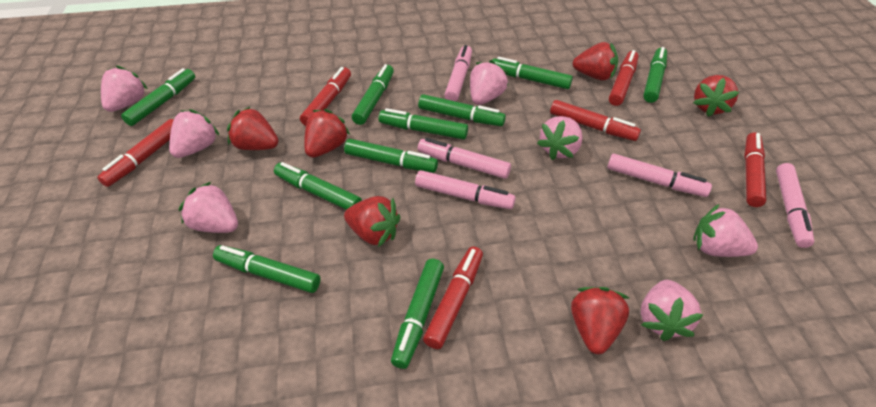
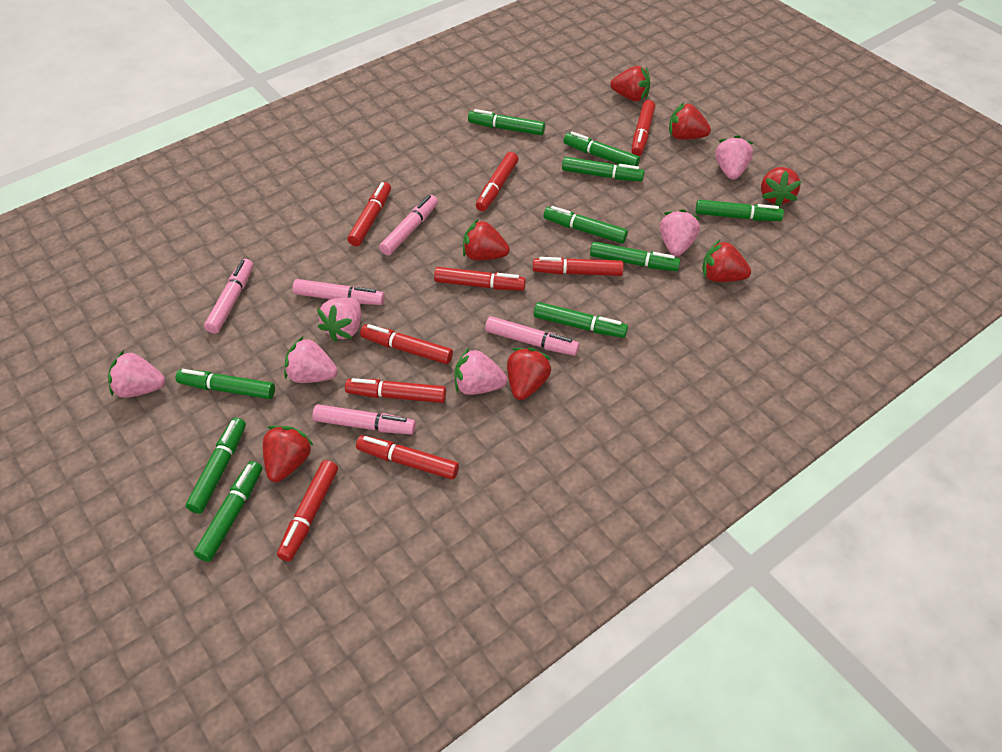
pink strawberry: 7 -> 6
red marker: 6 -> 9
red strawberry: 6 -> 7

